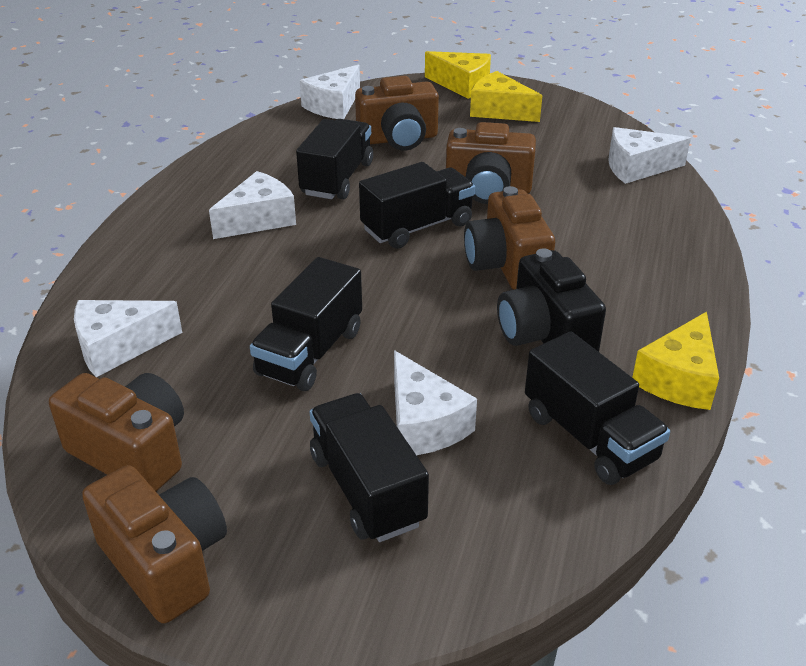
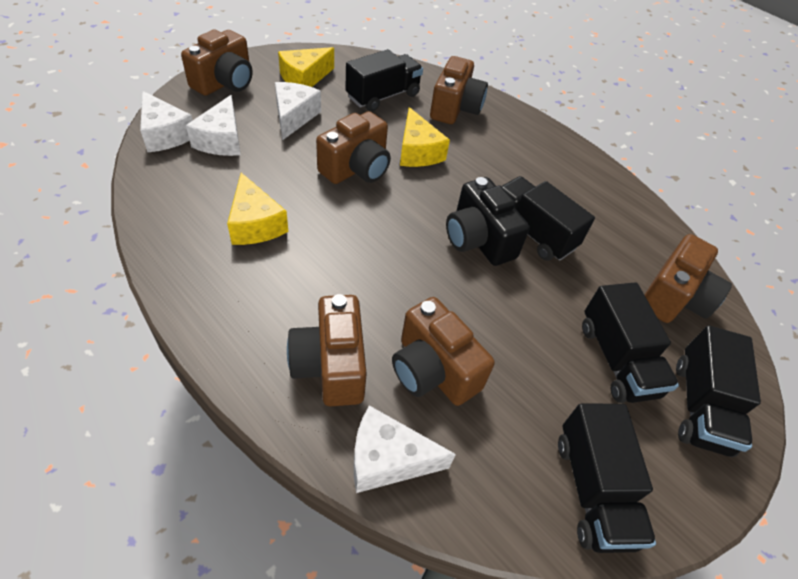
brown camera: 5 -> 6
white cheese: 5 -> 4

